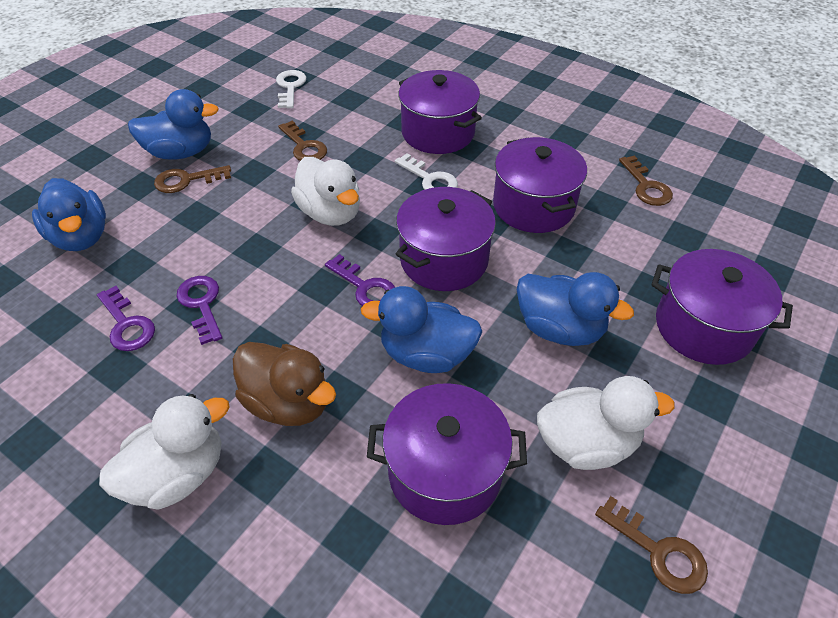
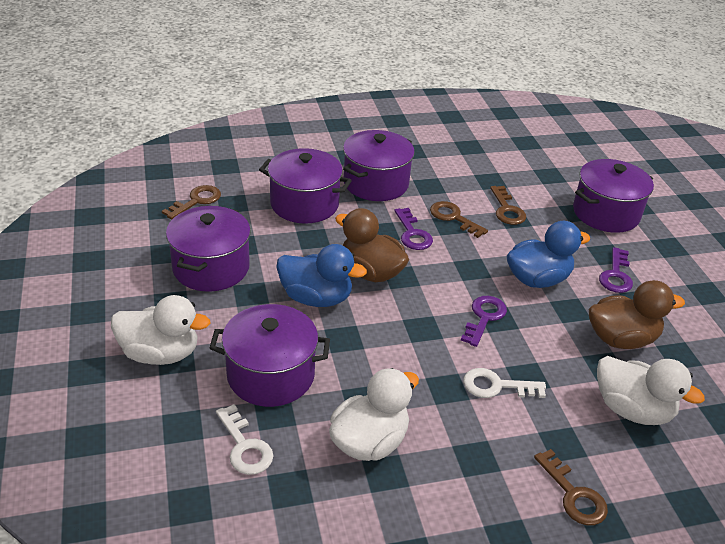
blue duck: 4 -> 2
brown duck: 1 -> 2

